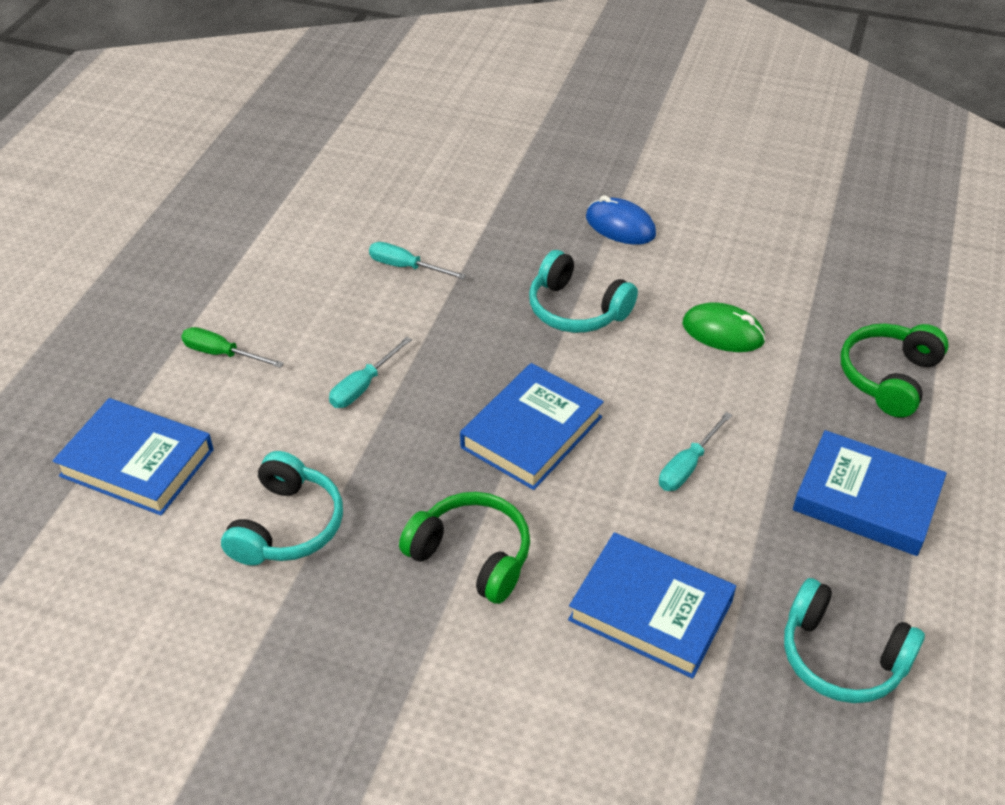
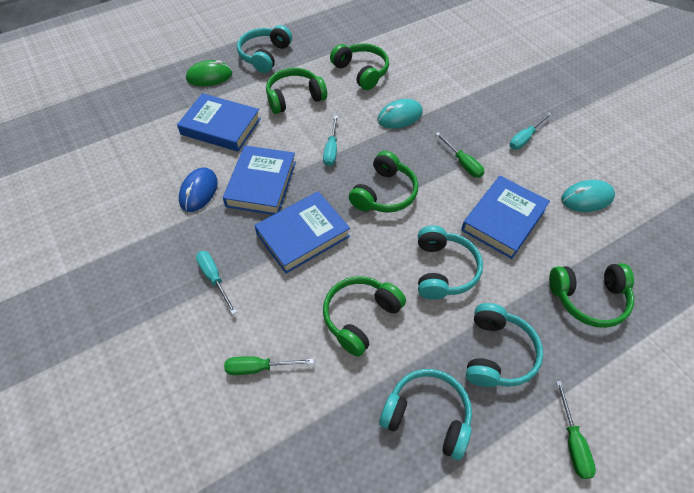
green headphones: 2 -> 5
green screwdriver: 1 -> 3
turquoise headphones: 3 -> 4
turquoise mouse: 0 -> 2

